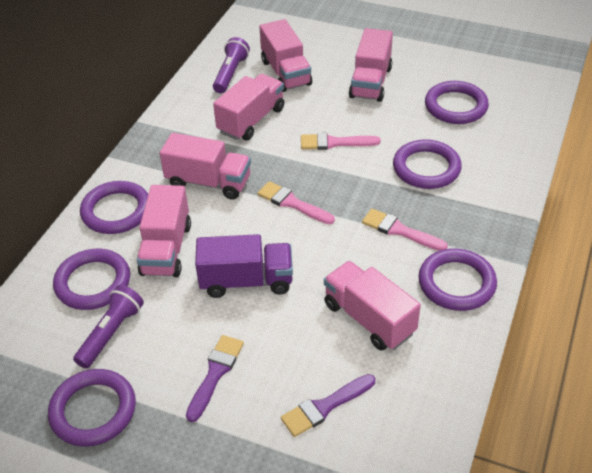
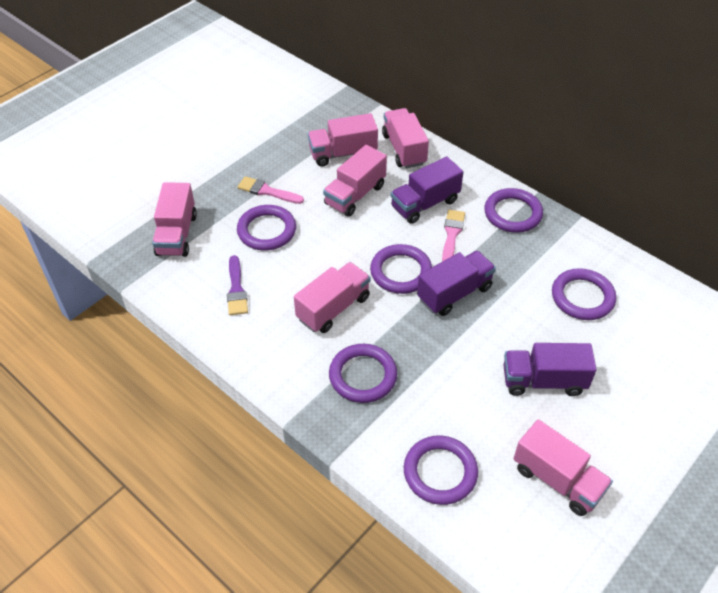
pink brush: 3 -> 2
purple brush: 2 -> 1
purple flashlight: 2 -> 0
purple truck: 1 -> 3

